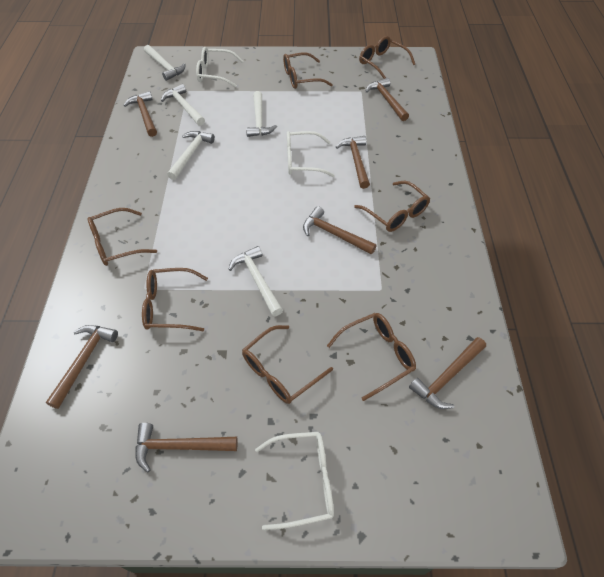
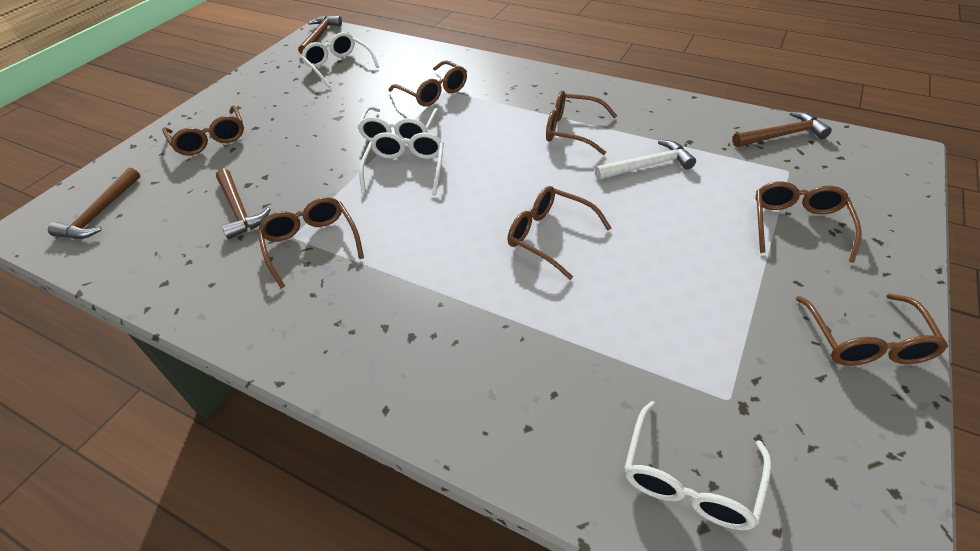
brown hammer: 7 -> 4
white glasses: 3 -> 4
white hammer: 5 -> 1

